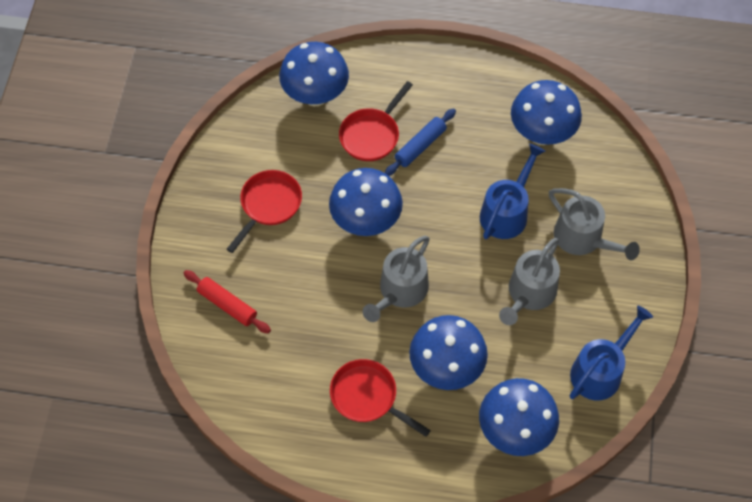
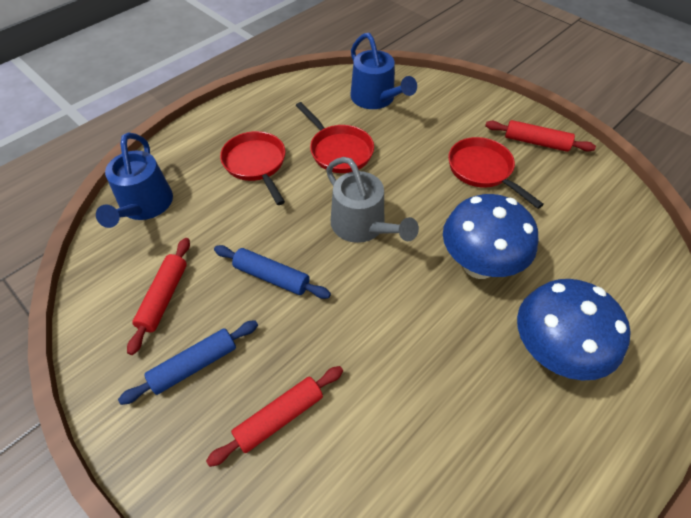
blue mushroom: 5 -> 2
blue rolling pin: 1 -> 2
grey watering can: 3 -> 1
red rolling pin: 1 -> 3

